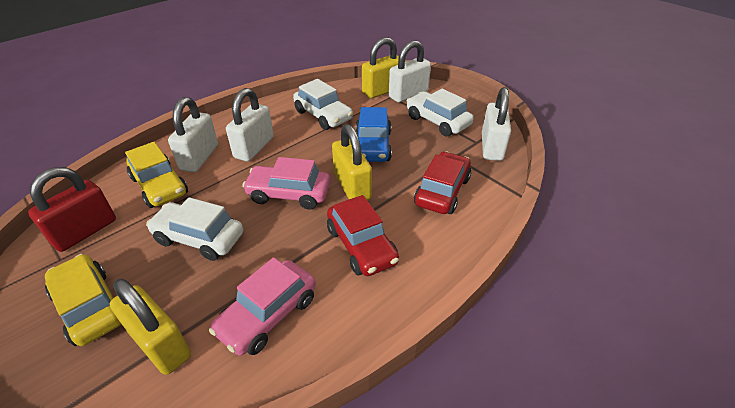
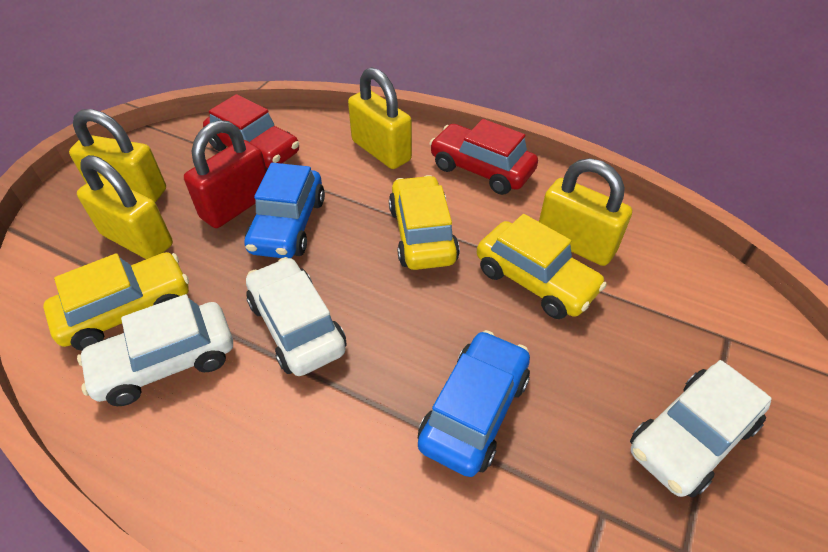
blue car: 1 -> 2
pink car: 2 -> 0
white padlock: 4 -> 0
yellow car: 2 -> 3
yellow padlock: 3 -> 4

